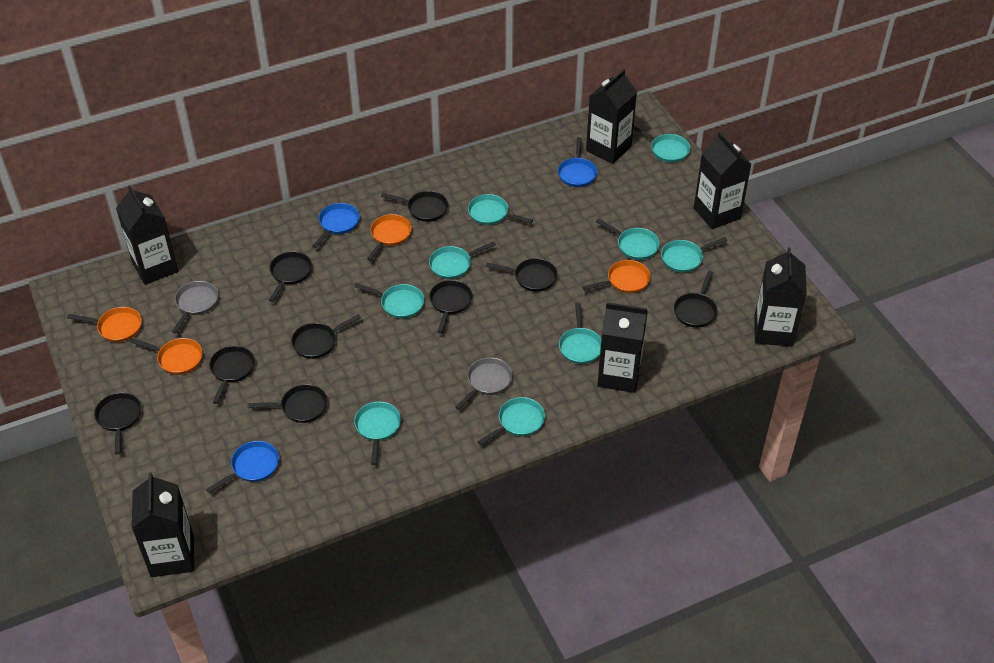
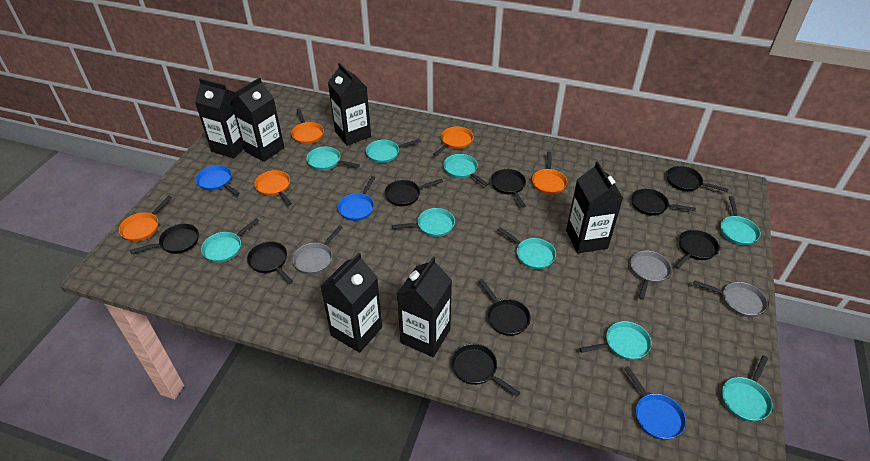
grey pan: 2 -> 3
orange pan: 4 -> 5

